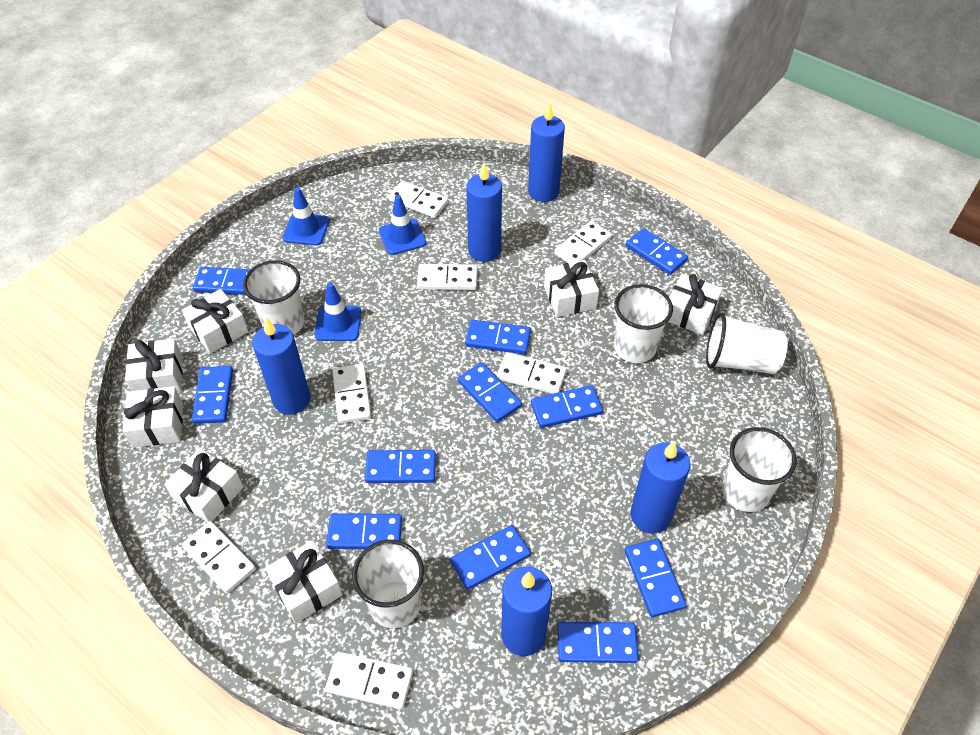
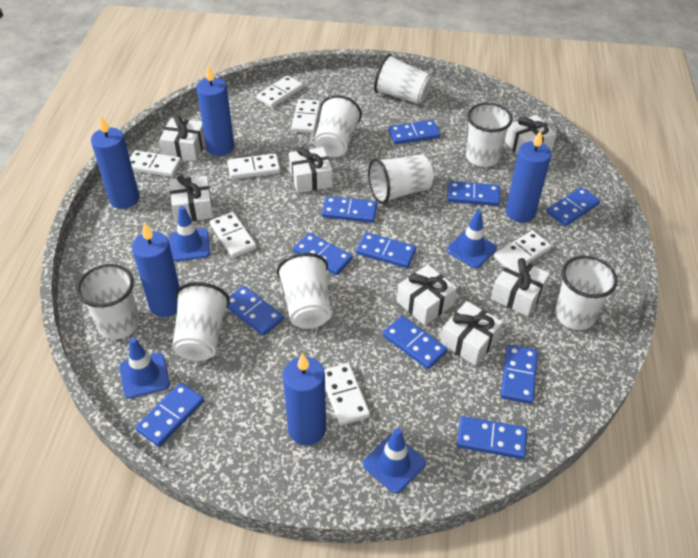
blue traffic cone: 3 -> 4
white cup: 5 -> 8

